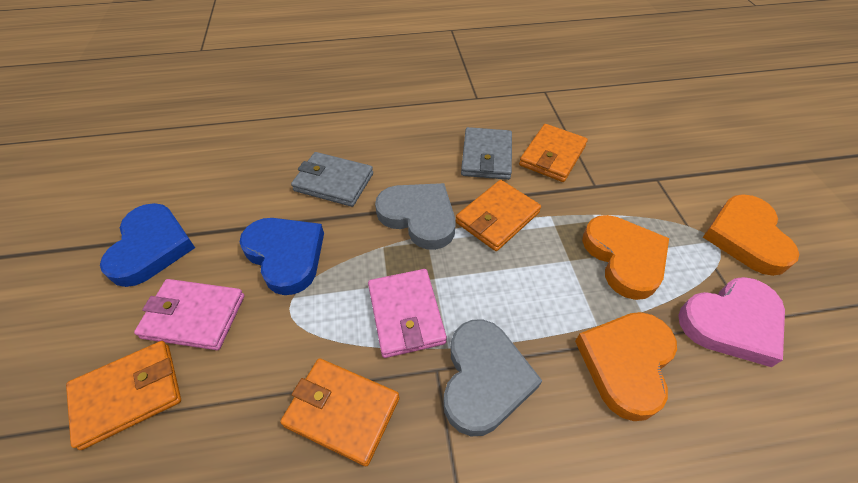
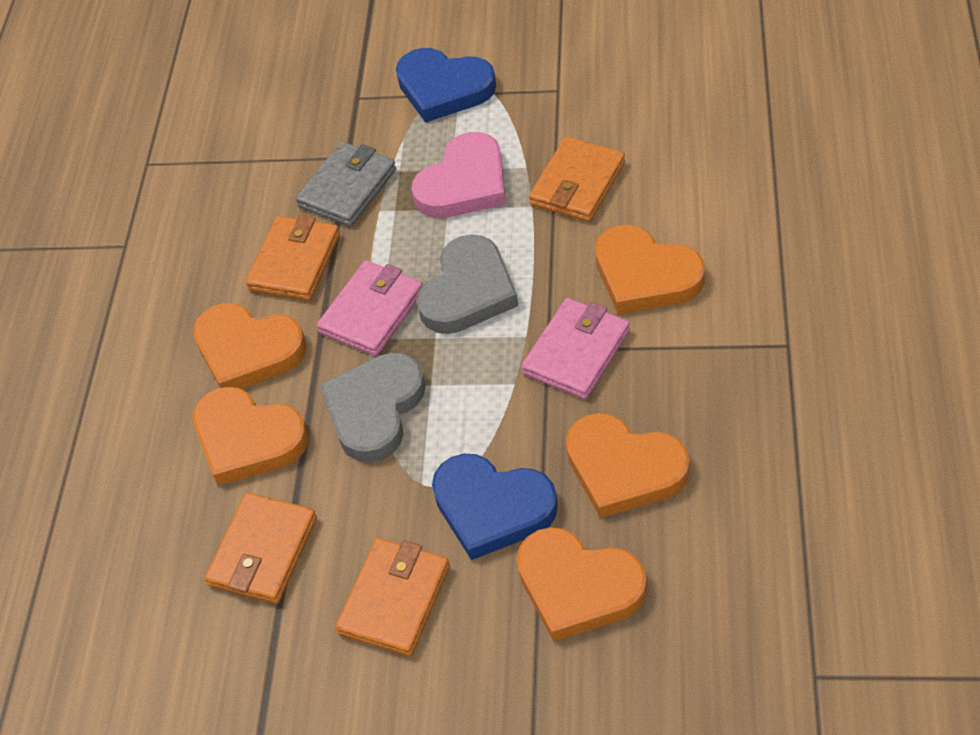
grey wallet: 2 -> 1
orange heart: 3 -> 5

